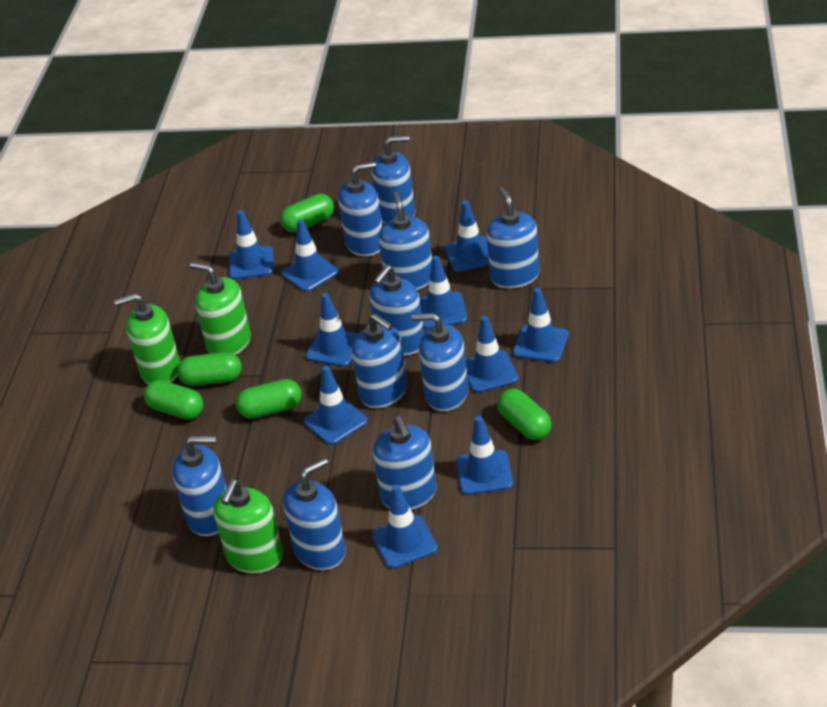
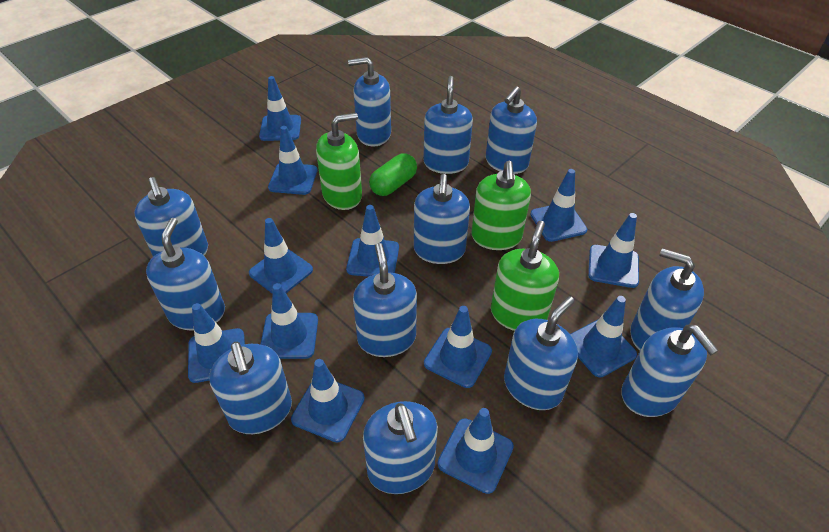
blue soap dispenser: 10 -> 12
blue traffic cone: 10 -> 12
green capsule: 5 -> 1

